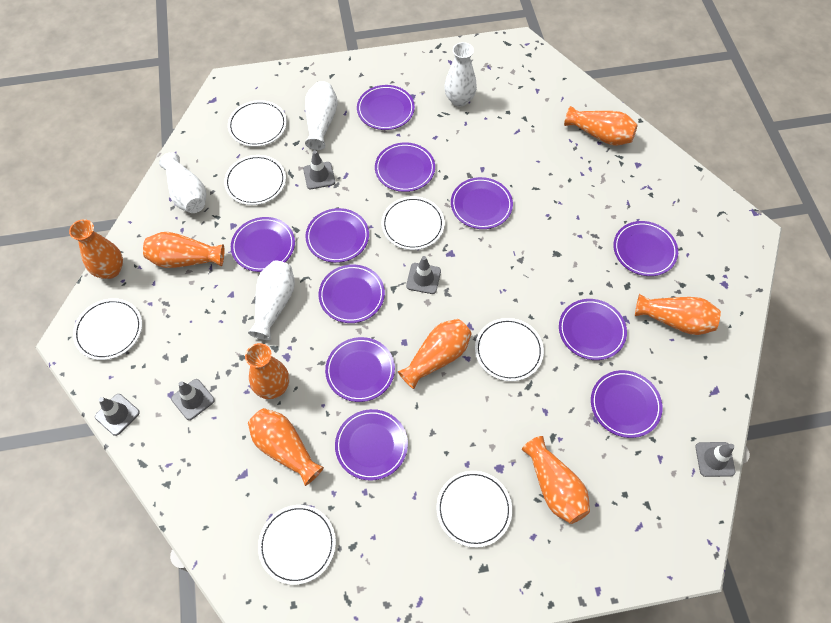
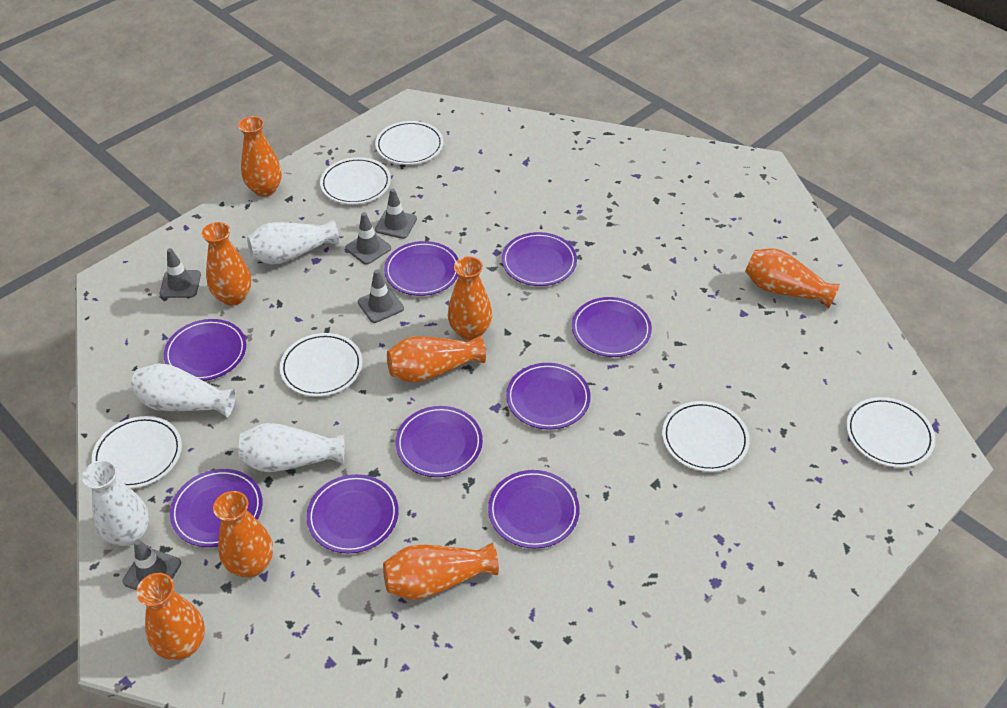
purple plate: 11 -> 9
white plate: 7 -> 6

